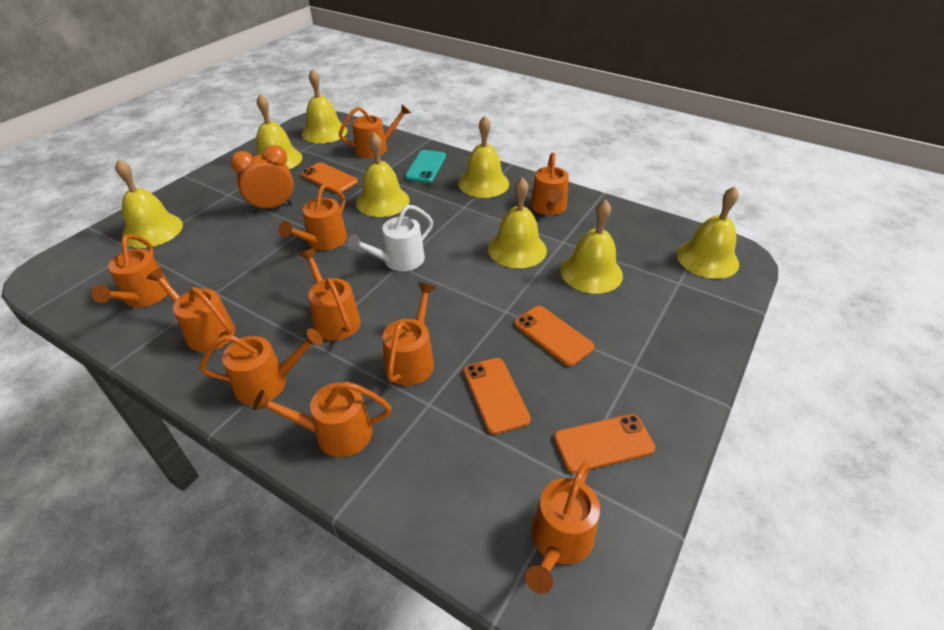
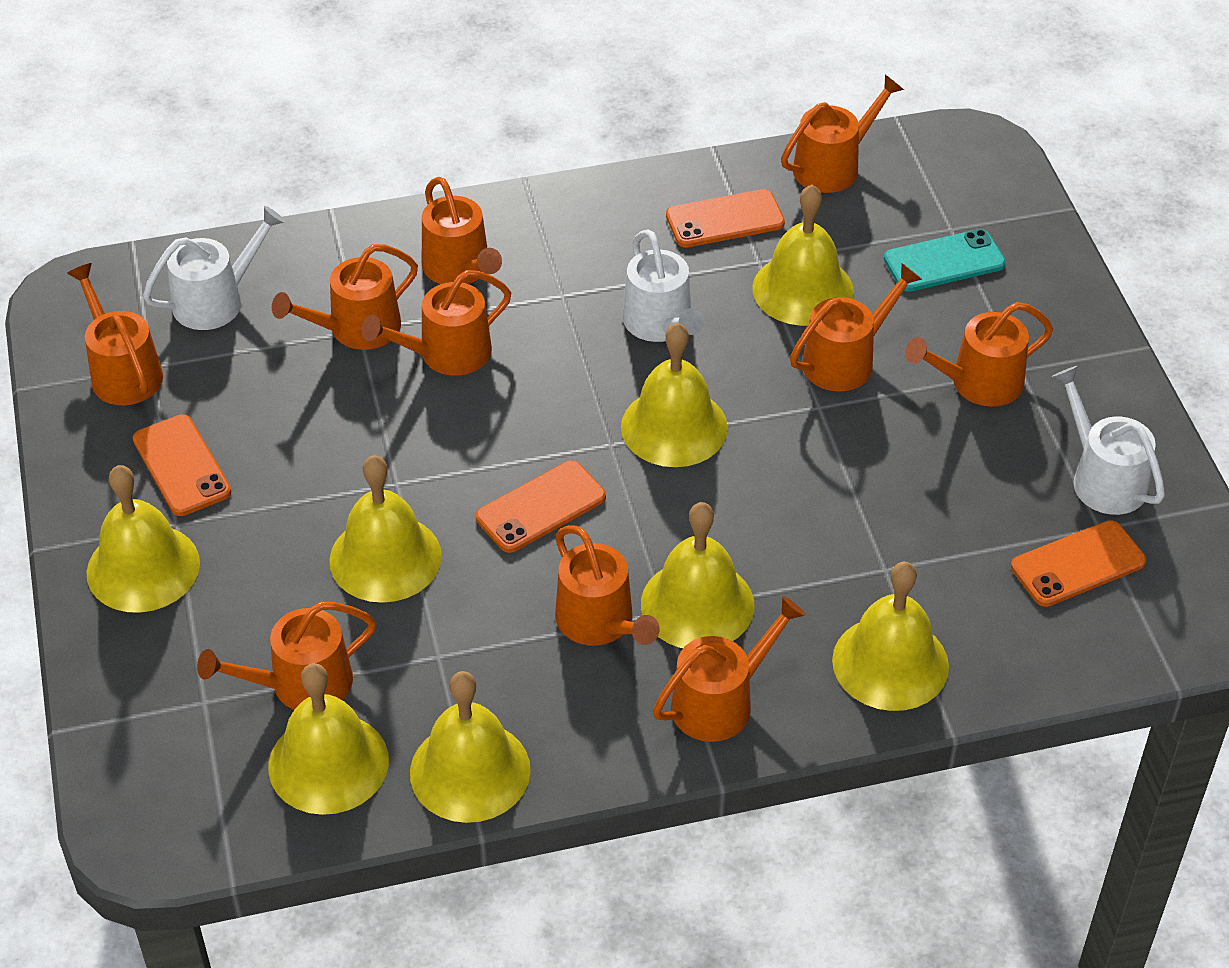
orange clock: 1 -> 0
white watering can: 1 -> 3

